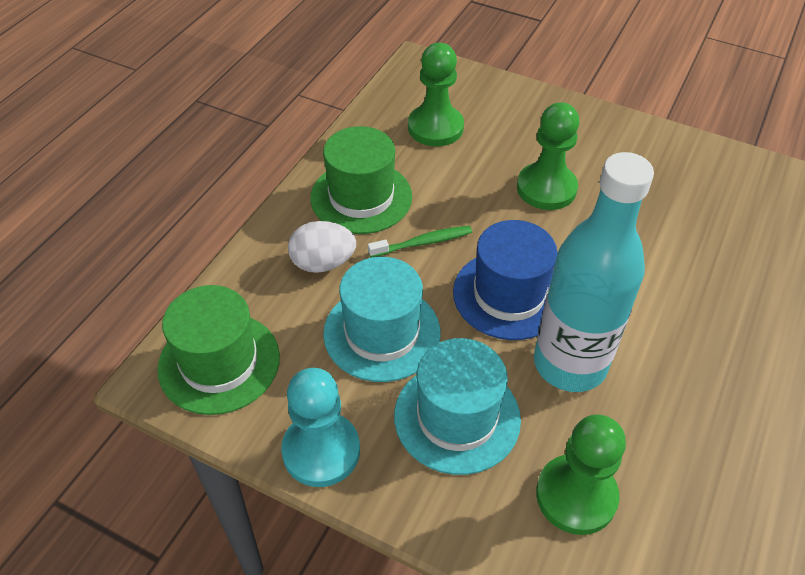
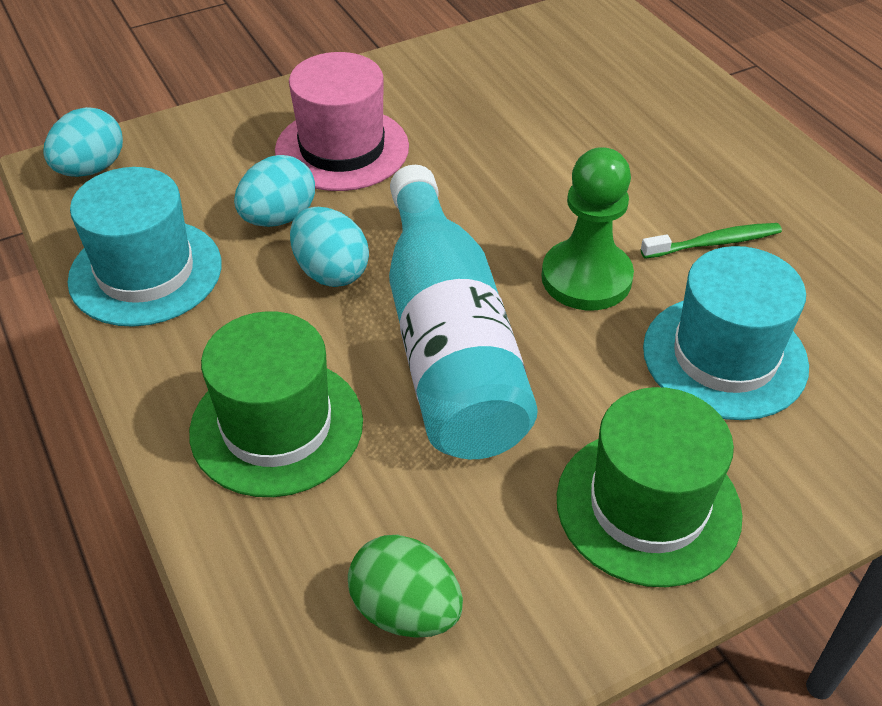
blue hat: 1 -> 0
green egg: 0 -> 1
green pawn: 3 -> 1
pink hat: 0 -> 1
turquoise egg: 0 -> 3
turquoise pawn: 1 -> 0
white egg: 1 -> 0

